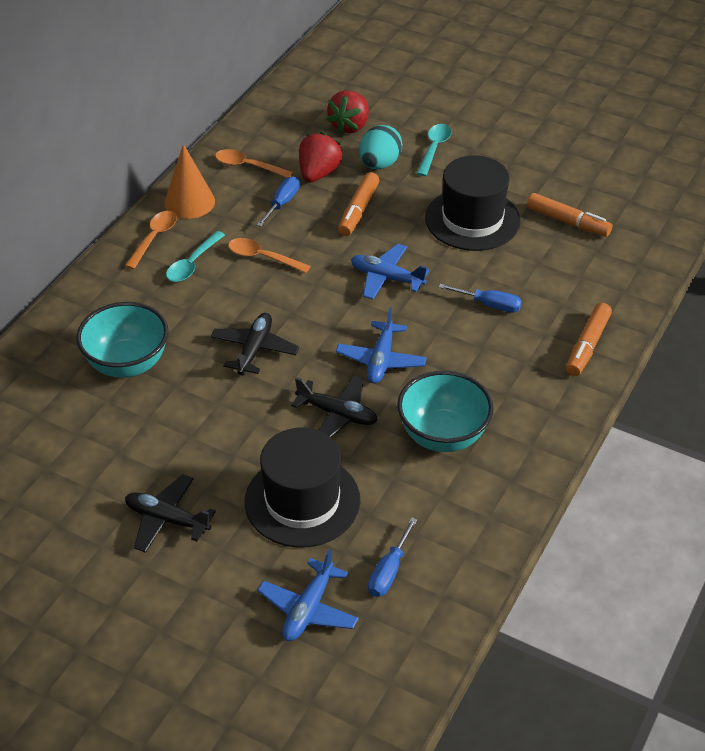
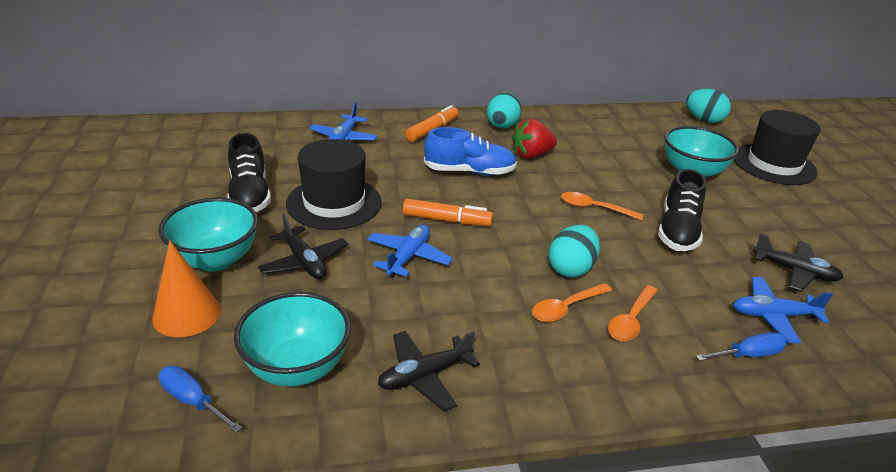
black shoe: 0 -> 2
blue screwdriver: 3 -> 2
blue shoe: 0 -> 1
orange marker: 3 -> 2
red strawberry: 2 -> 1
turquoise bowl: 2 -> 3
turquoise egg: 1 -> 3
turquoise spoon: 2 -> 0

